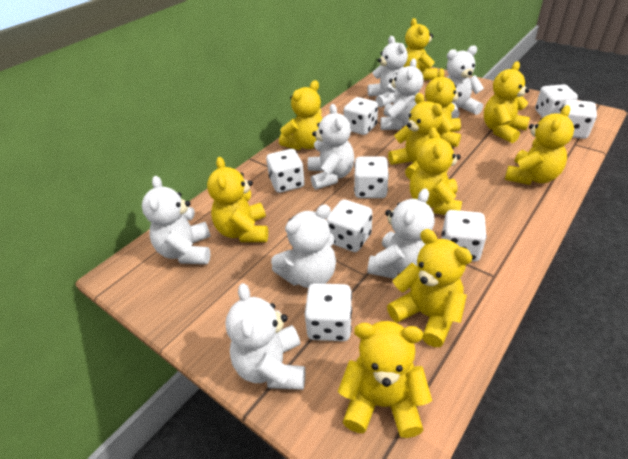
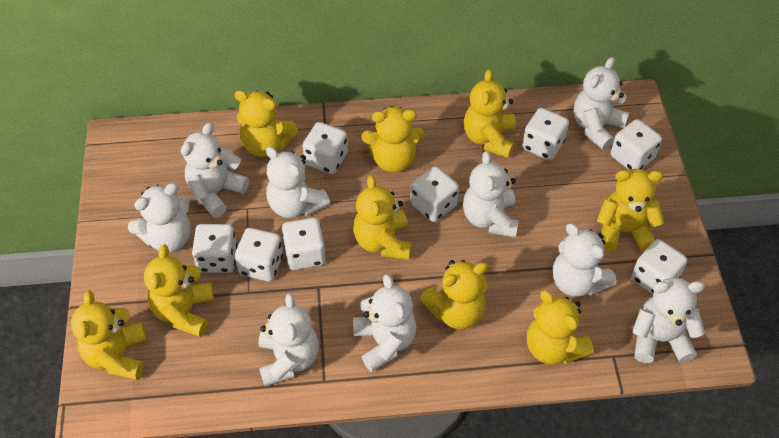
white teddy bear: 8 -> 9
yellow teddy bear: 10 -> 9

